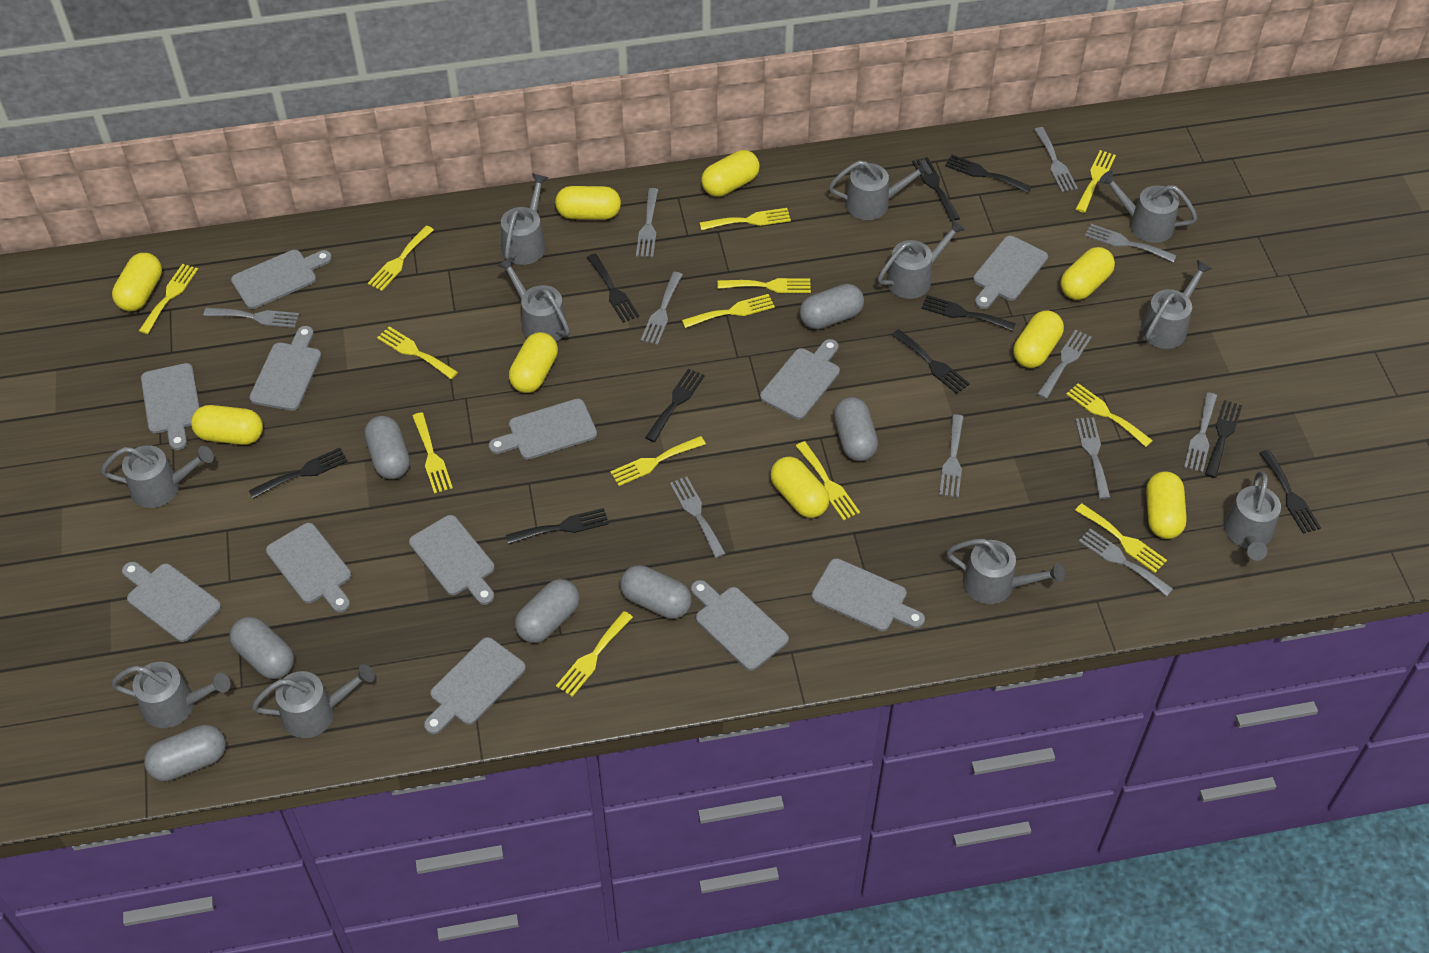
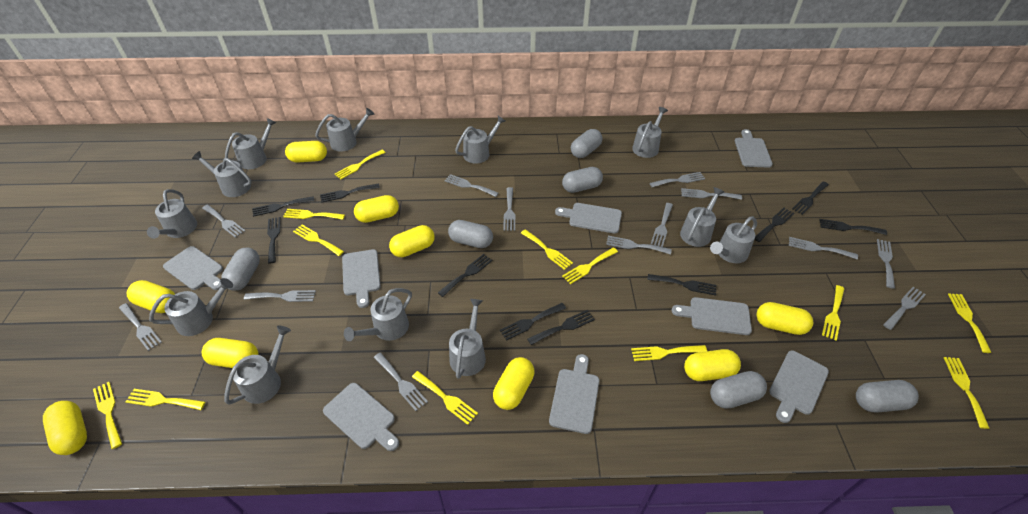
grey capsule: 7 -> 6
grey cutting board: 12 -> 8
grey fork: 11 -> 13
grey watering can: 11 -> 12
yellow fork: 13 -> 12

